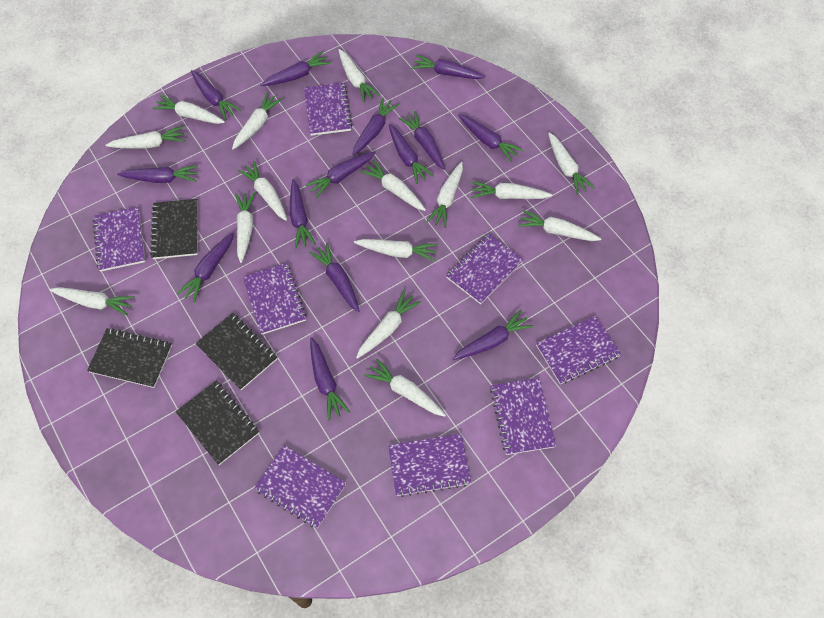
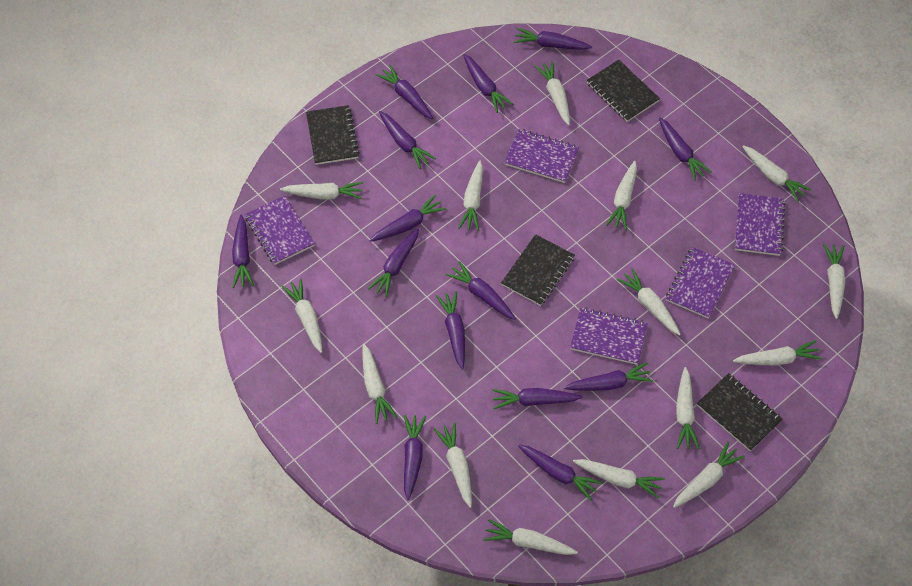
purple notebook: 8 -> 5

